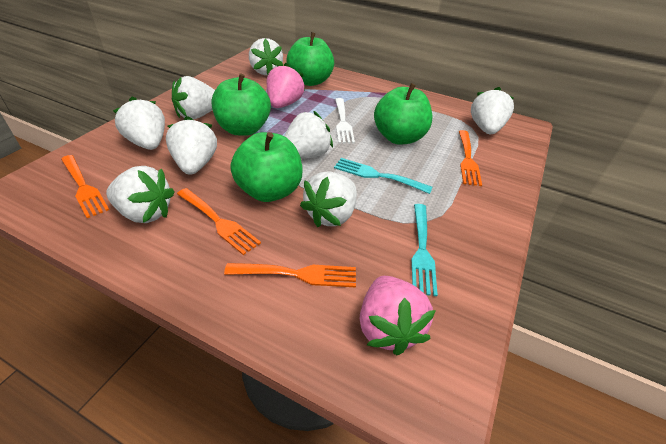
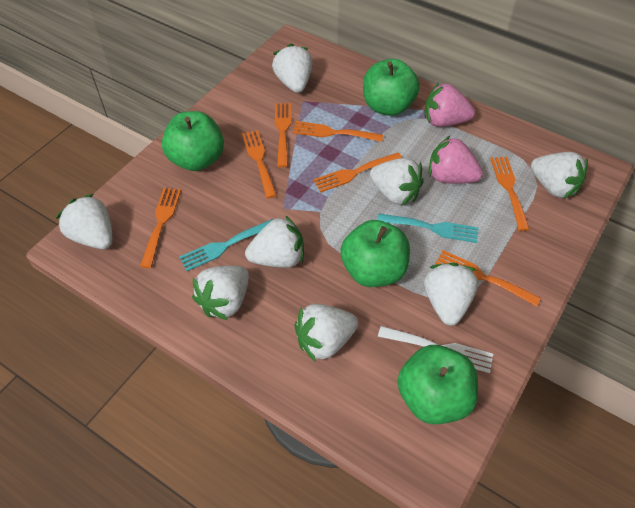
orange fork: 4 -> 7

